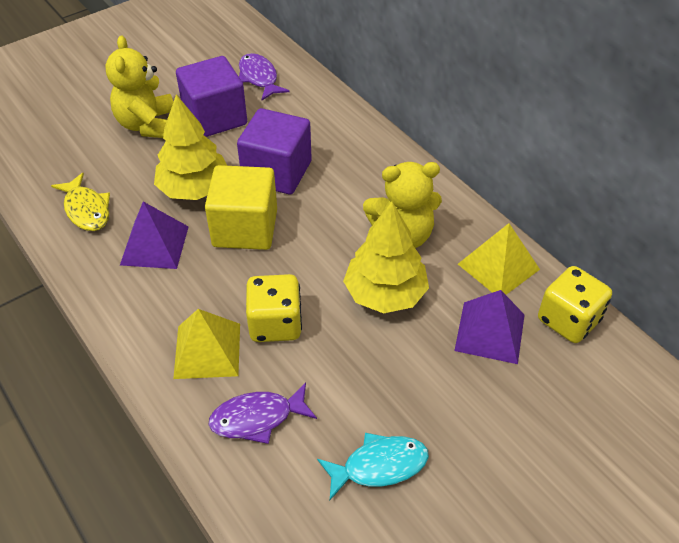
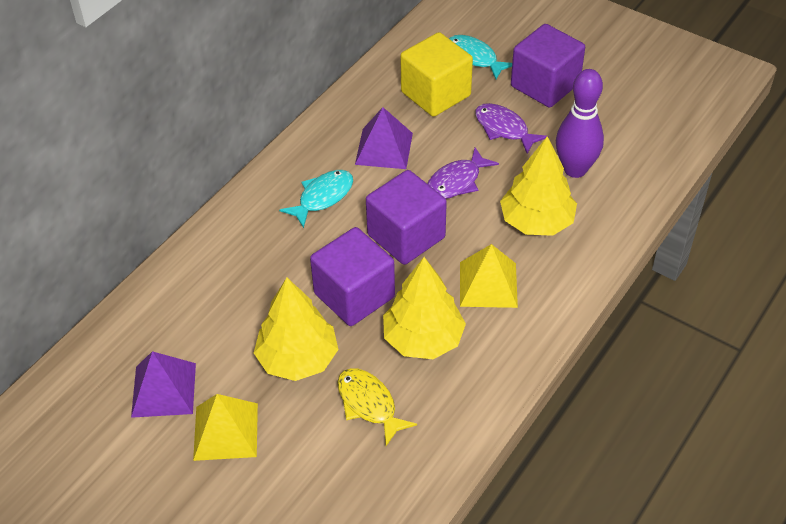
purple bowling pin: 0 -> 1
purple cube: 2 -> 3
turquoise fish: 1 -> 2
yellow dice: 2 -> 0
yellow teddy bear: 2 -> 0
yellow tree: 2 -> 3

